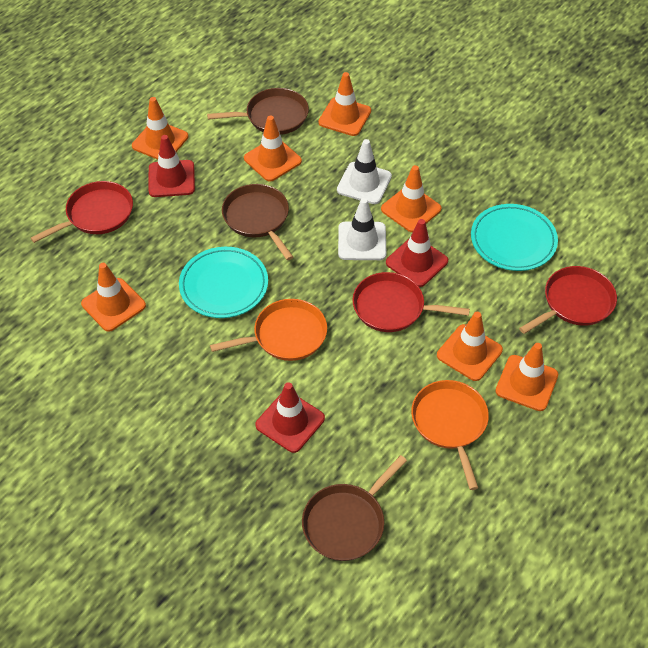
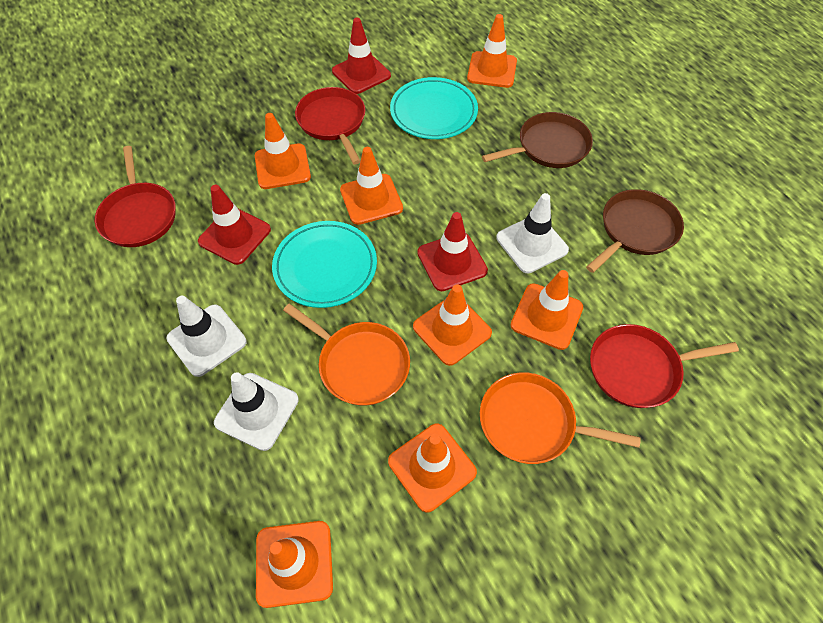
brown pan: 3 -> 2
white traffic cone: 2 -> 3

